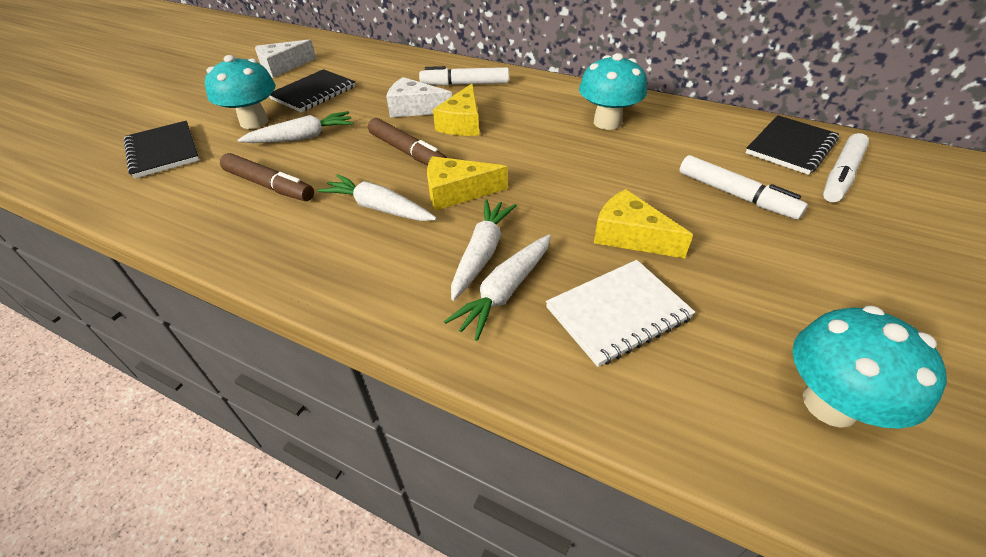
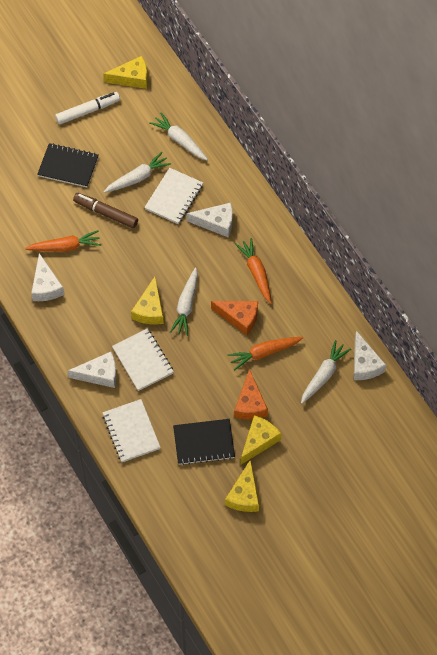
black notebook: 3 -> 2
brown marker: 2 -> 1
orange carrot: 0 -> 3
orange cheese: 0 -> 2
turquoise mushroom: 3 -> 0
white cheese: 2 -> 4
white marker: 3 -> 1
white notebook: 1 -> 3
yellow cheese: 3 -> 4

